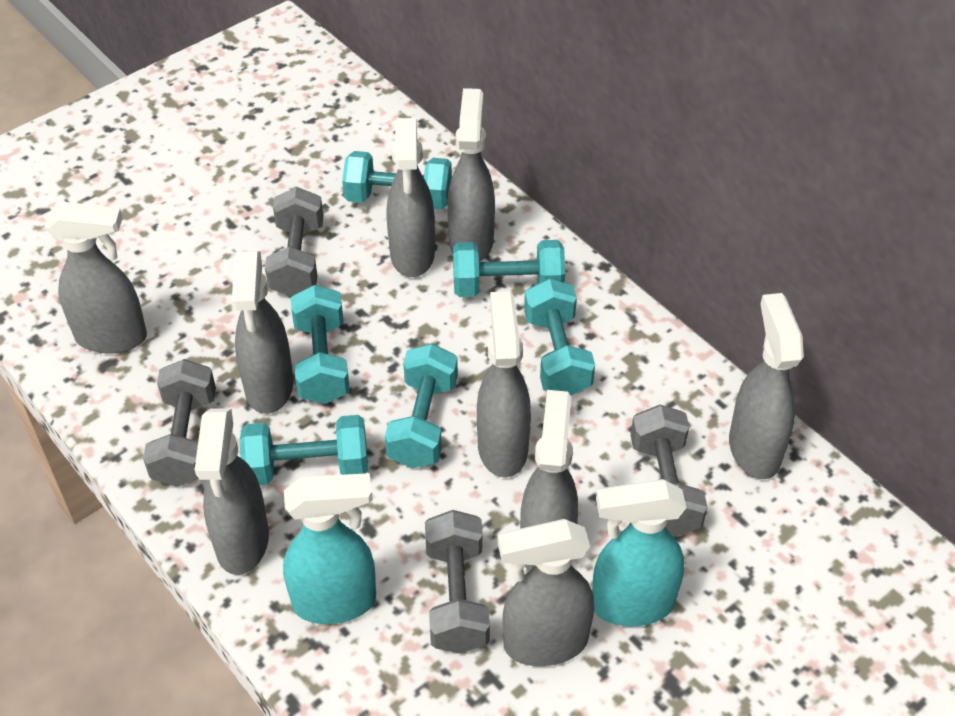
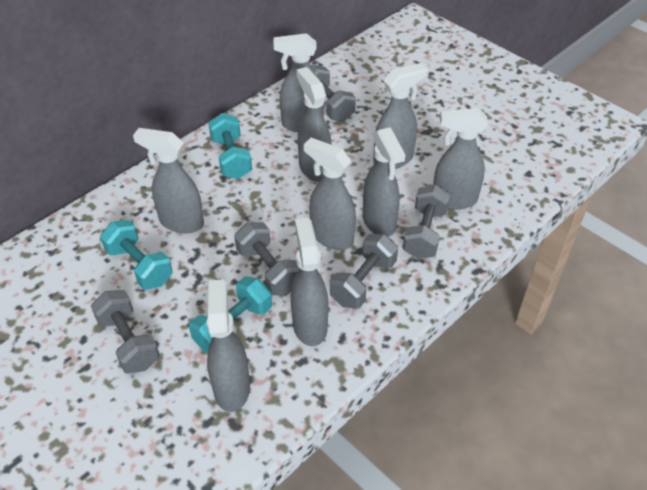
grey dumbbell: 4 -> 5
turquoise dumbbell: 6 -> 3
turquoise spray bottle: 2 -> 0

